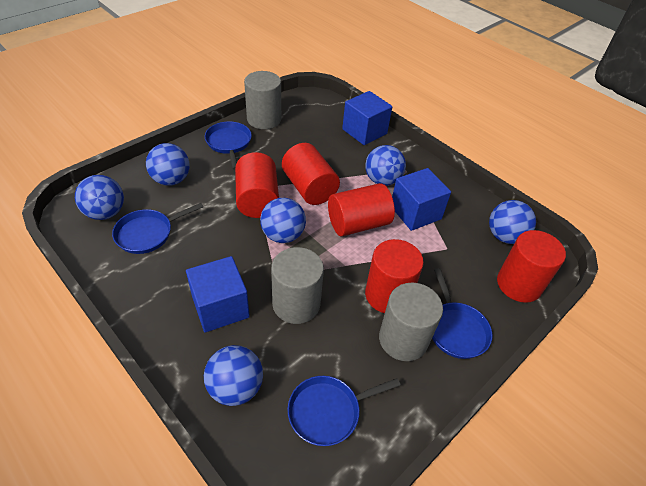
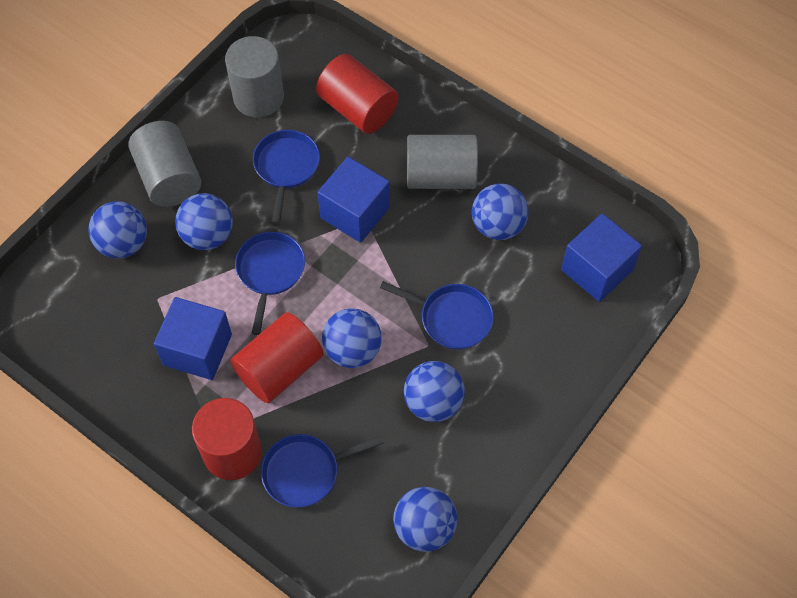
red cylinder: 5 -> 3

